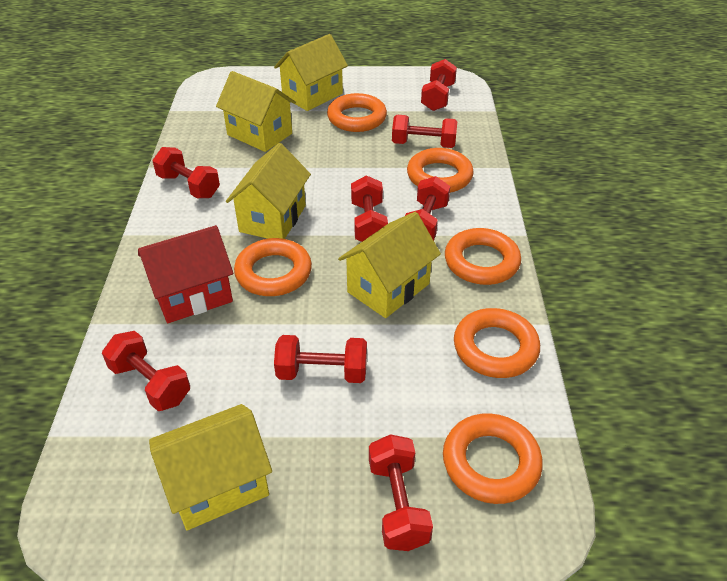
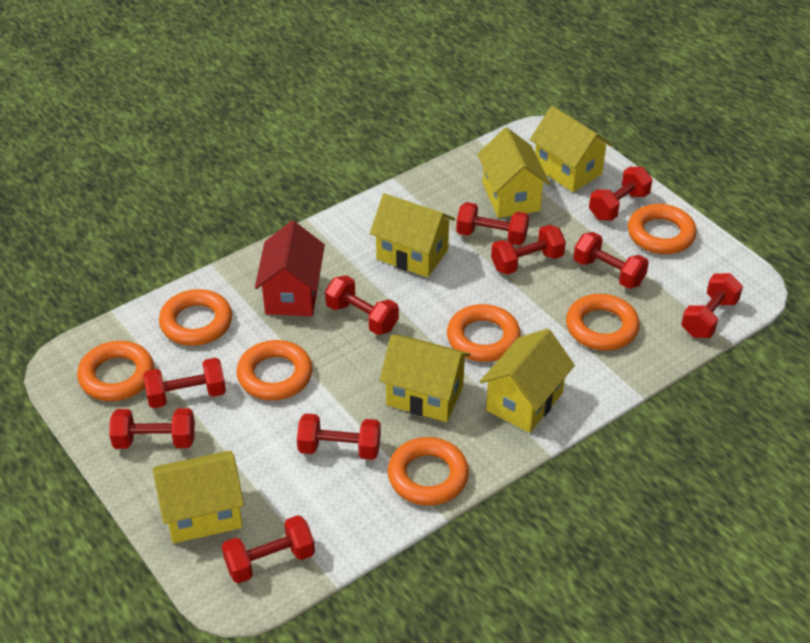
orange ring: 6 -> 7
red dumbbell: 8 -> 10
yellow house: 5 -> 6

